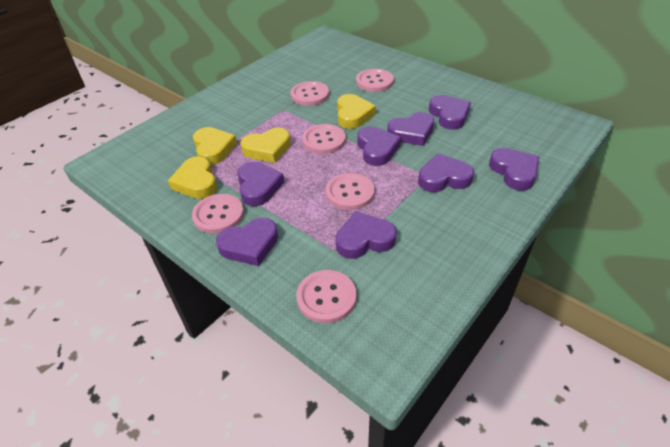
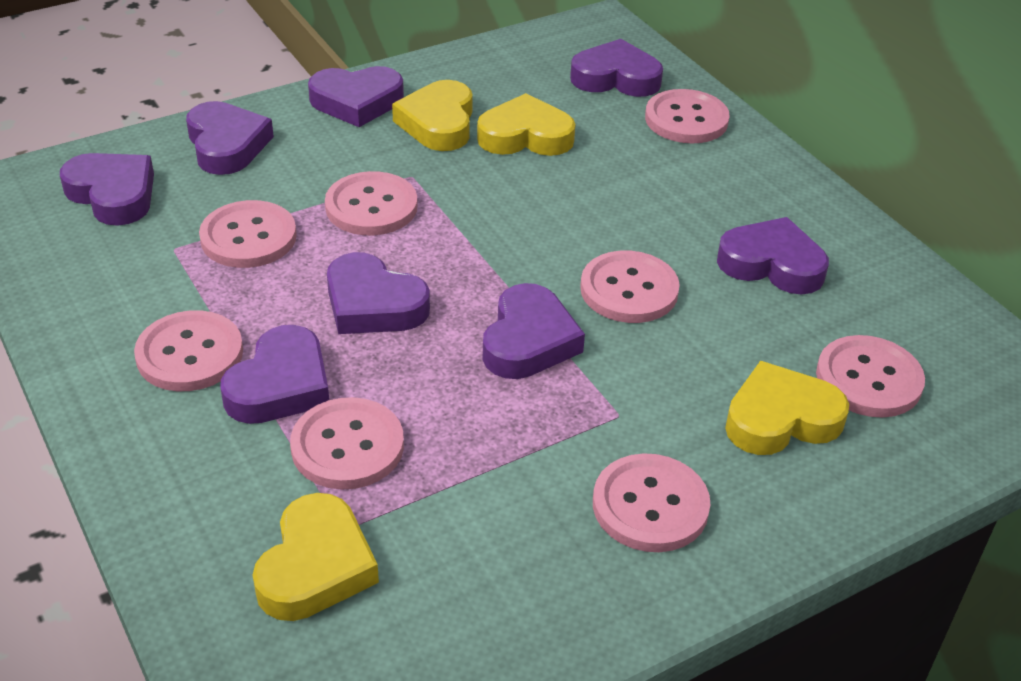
pink button: 6 -> 8

